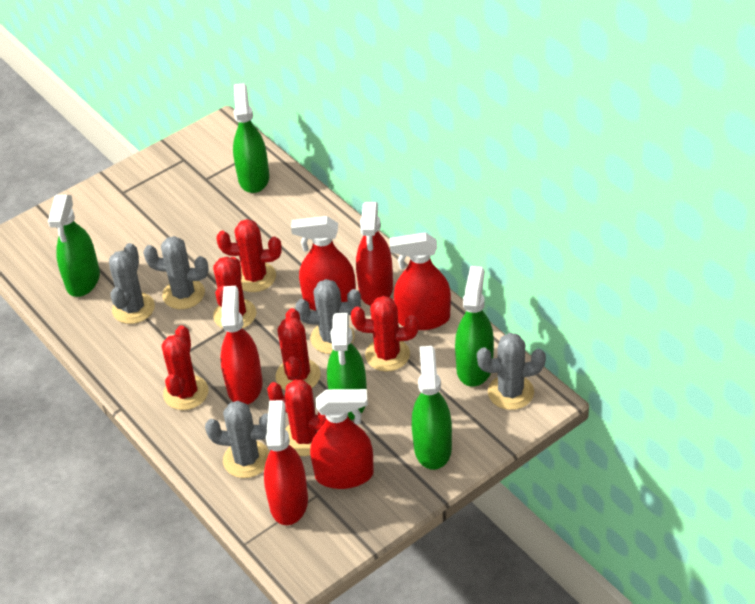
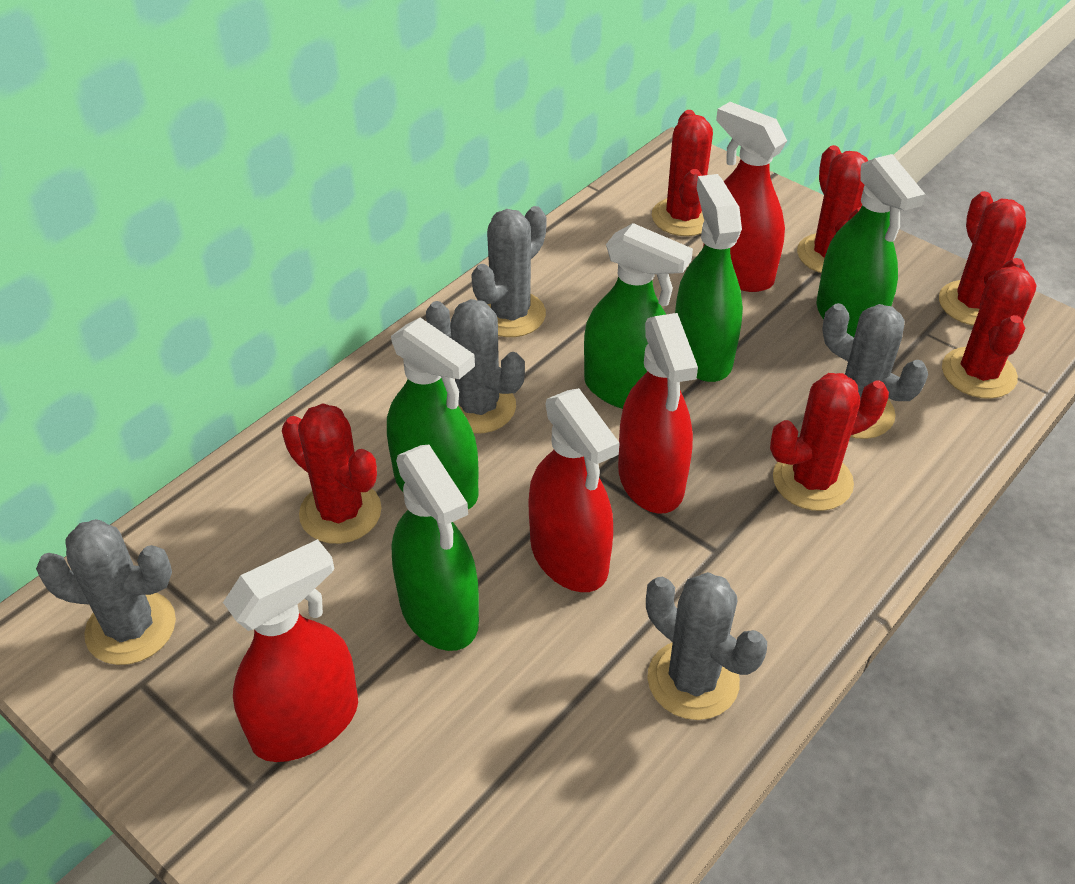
red spray bottle: 6 -> 4

